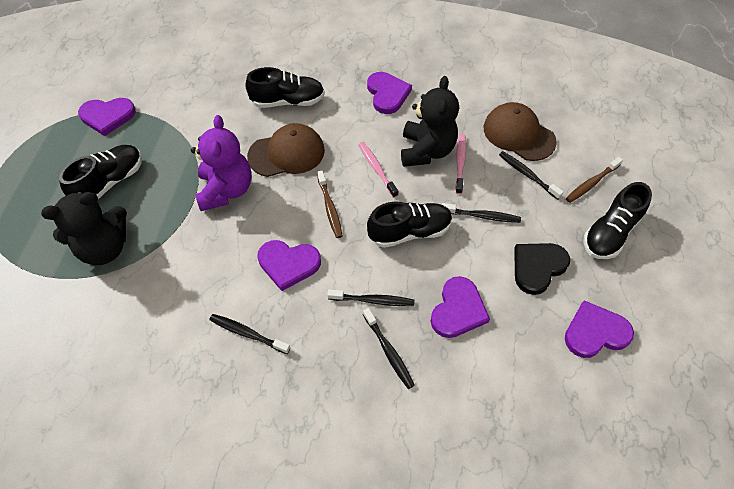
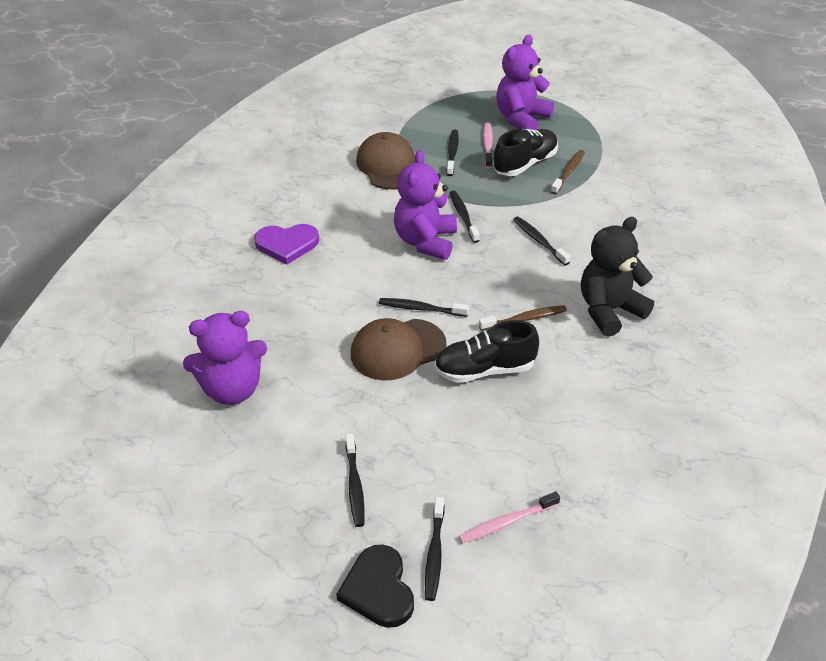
black shoe: 4 -> 2
black teddy bear: 2 -> 1
black toothbrush: 5 -> 6
purple heart: 5 -> 1
purple teddy bear: 1 -> 3

